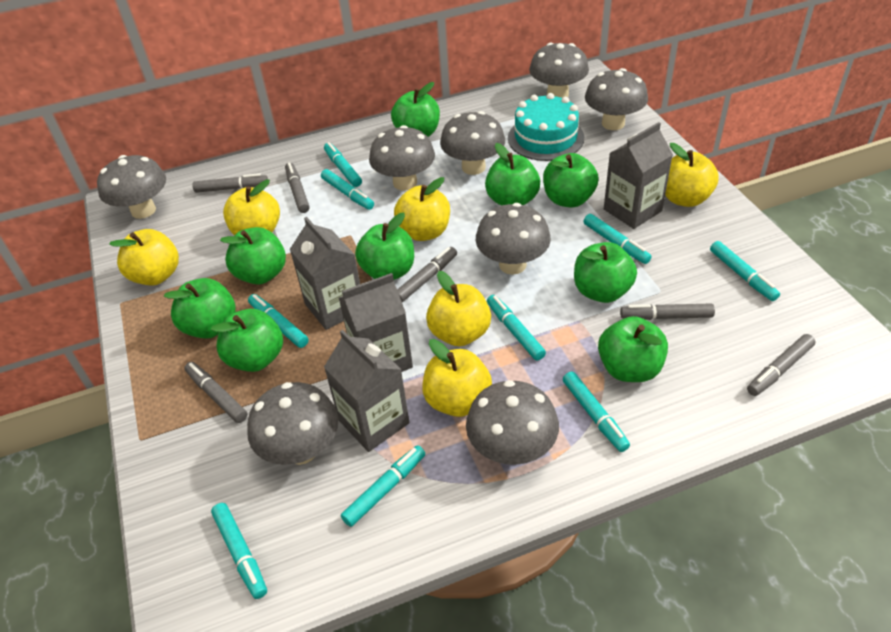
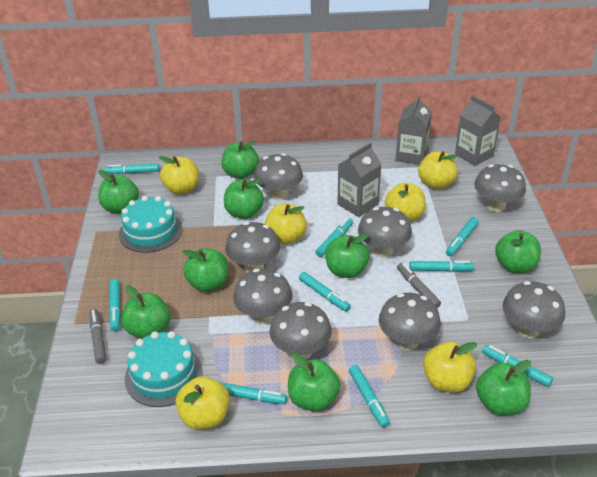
grey carton: 4 -> 3
grey marker: 6 -> 2
turquoise cake: 1 -> 2

